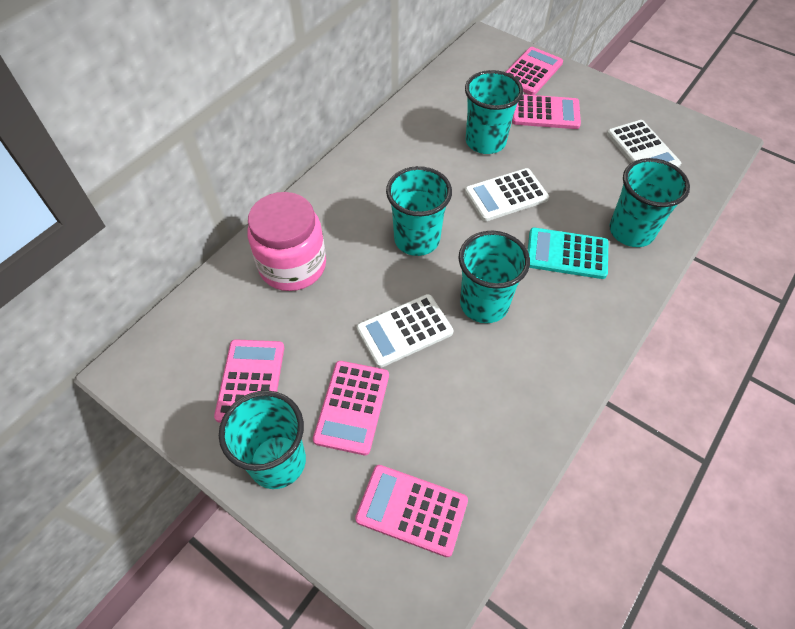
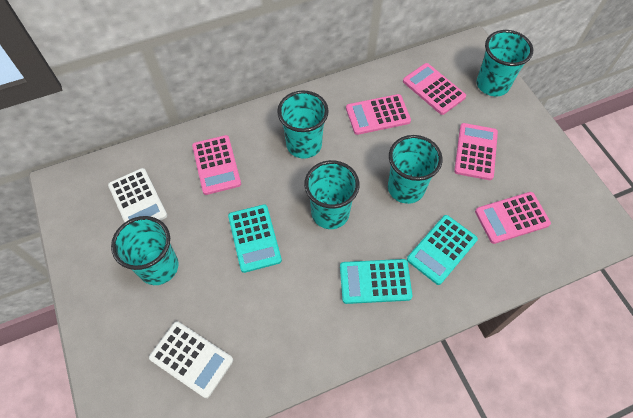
pink jar: 1 -> 0
turquoise calculator: 1 -> 3
white calculator: 3 -> 2

